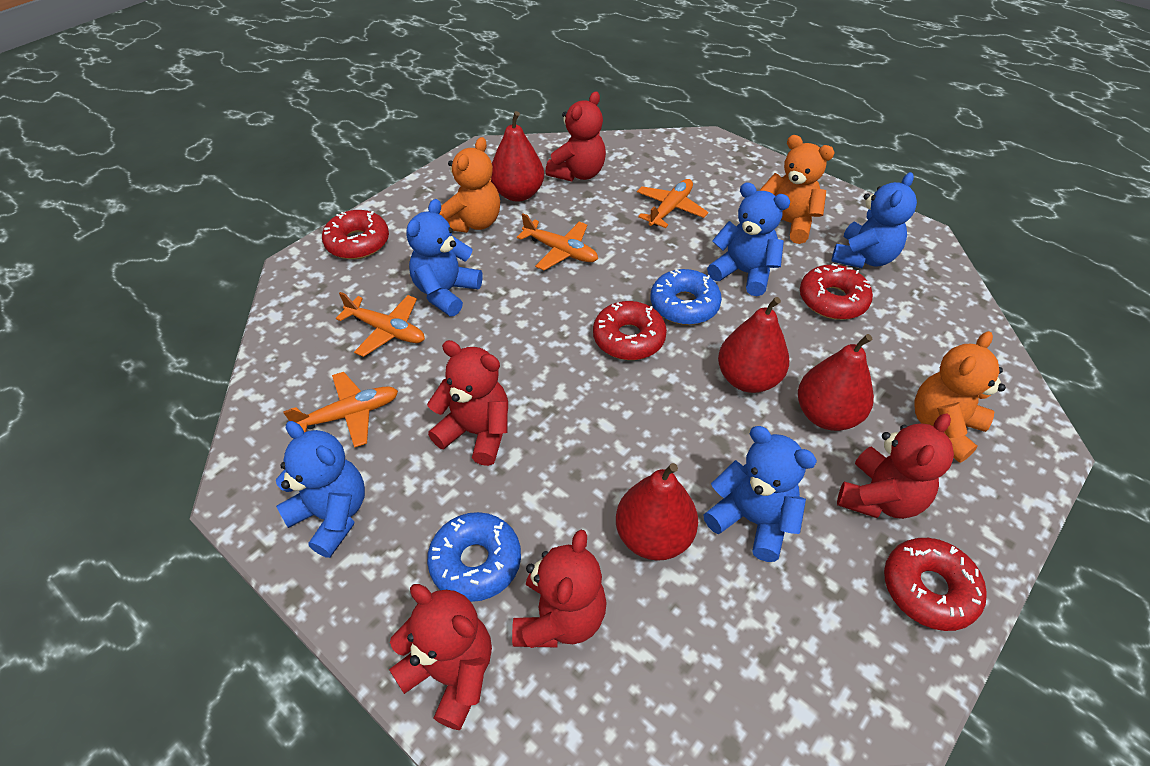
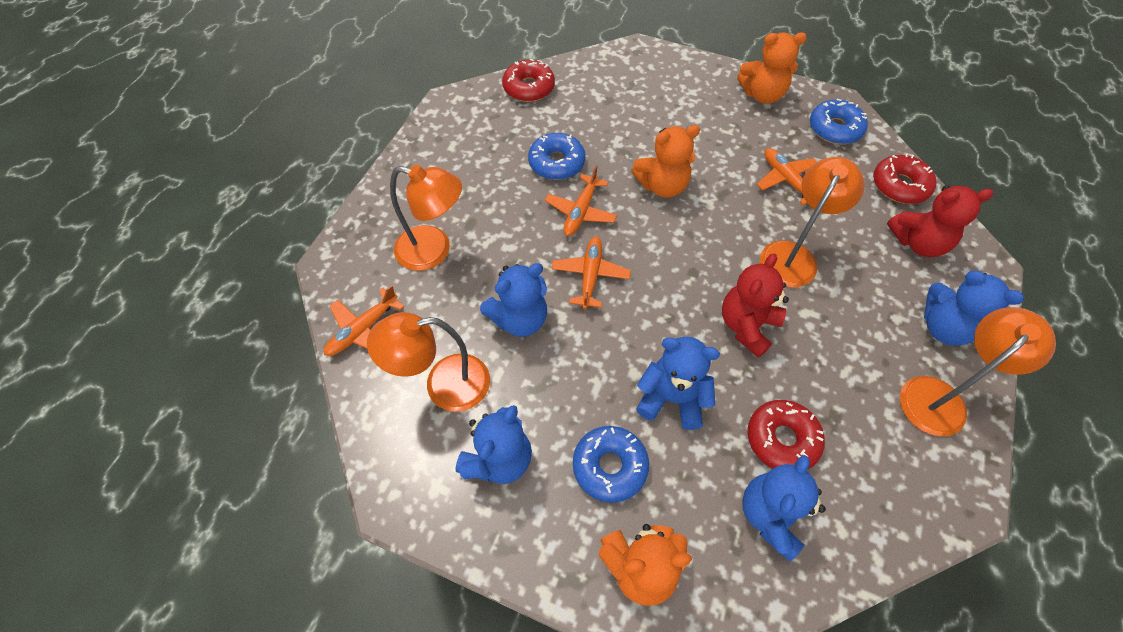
blue donut: 2 -> 3
orange lamp: 0 -> 4
red donut: 4 -> 3
red pear: 4 -> 0
red teddy bear: 5 -> 2

